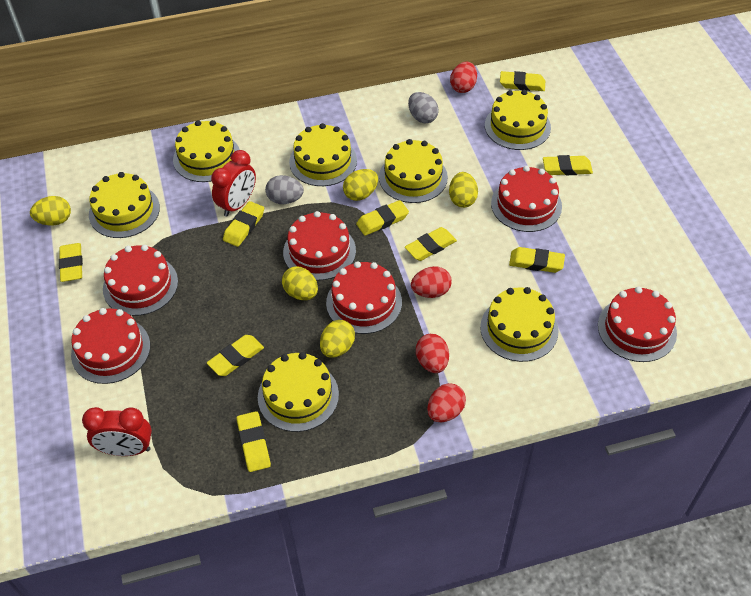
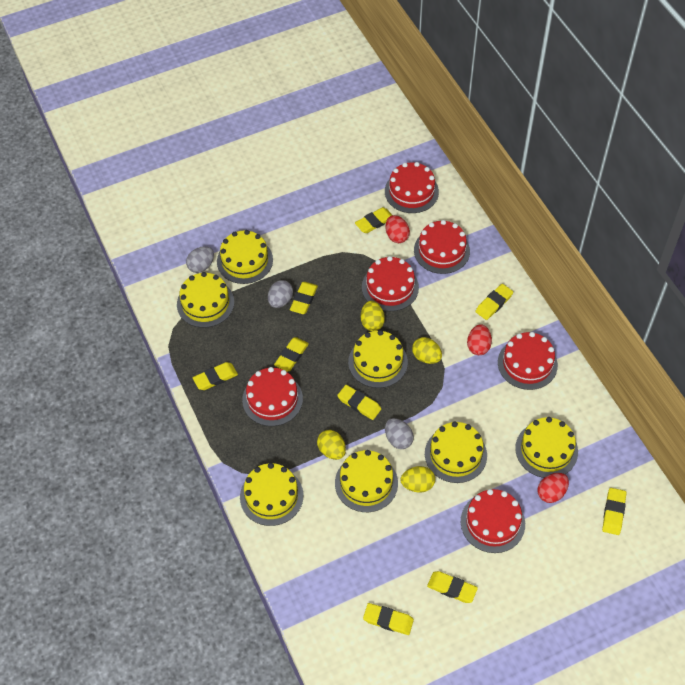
grey egg: 2 -> 3
red clock: 2 -> 0
red egg: 4 -> 3
yellow egg: 5 -> 4

